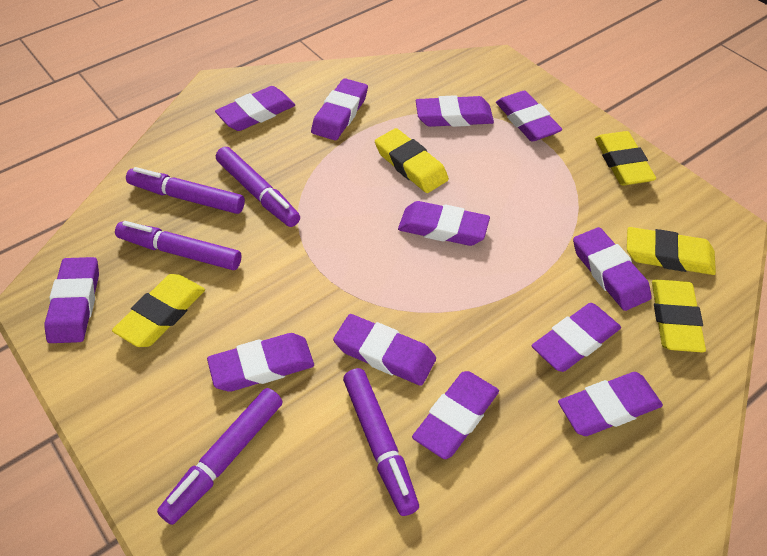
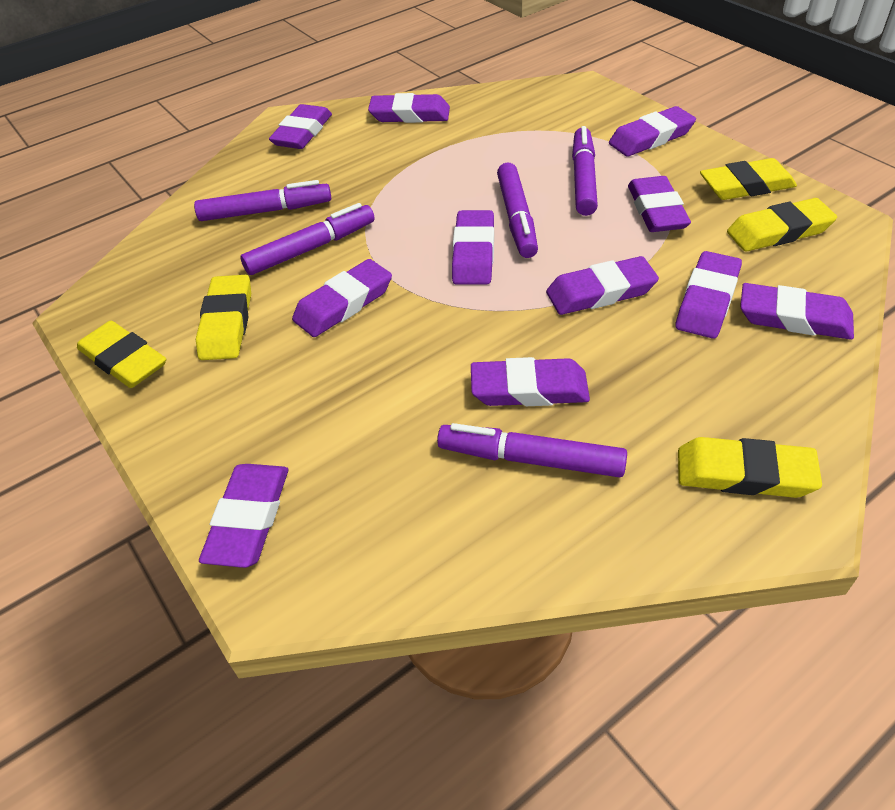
purple eraser: 12 -> 11

